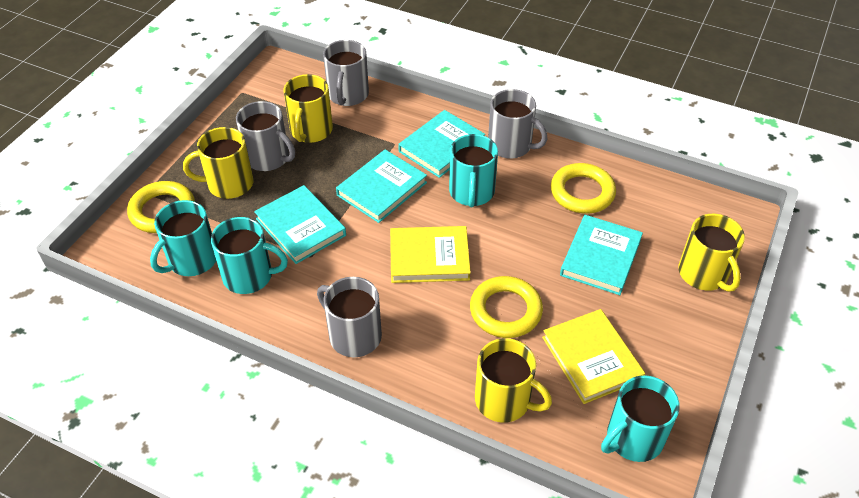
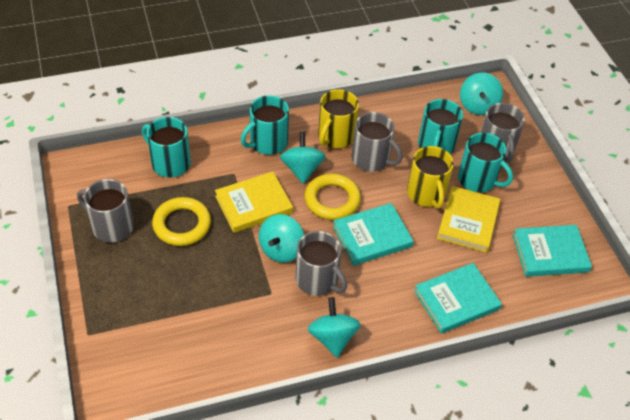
turquoise book: 4 -> 3
turquoise spinning top: 0 -> 4
yellow mug: 4 -> 2
yellow ring: 3 -> 2

